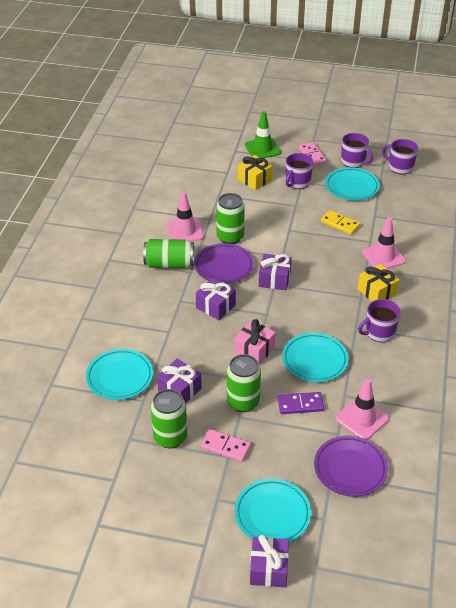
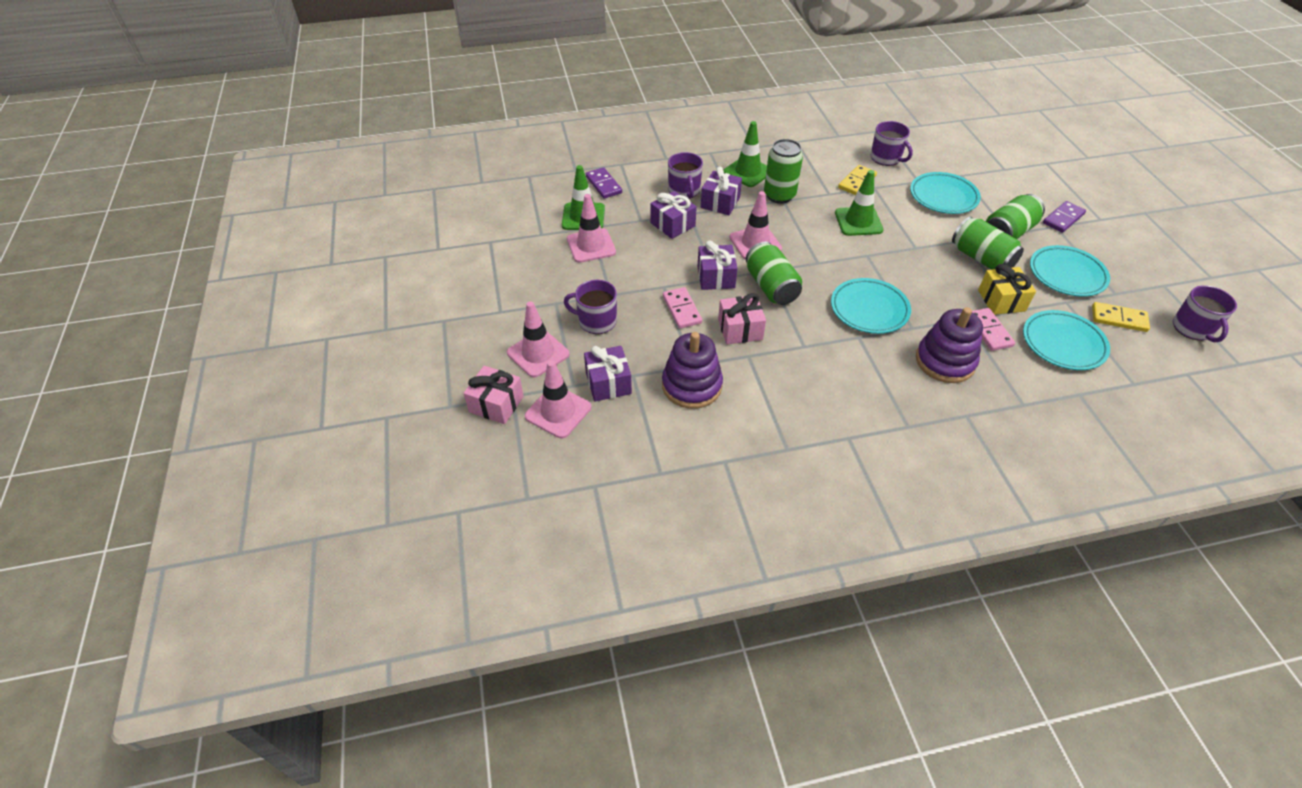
green traffic cone: 1 -> 3
pink gift: 1 -> 2
pink traffic cone: 3 -> 4
purple domino: 1 -> 2
purple plate: 2 -> 0
purple stacking toy: 0 -> 2
yellow domino: 1 -> 2
yellow gift: 2 -> 1

